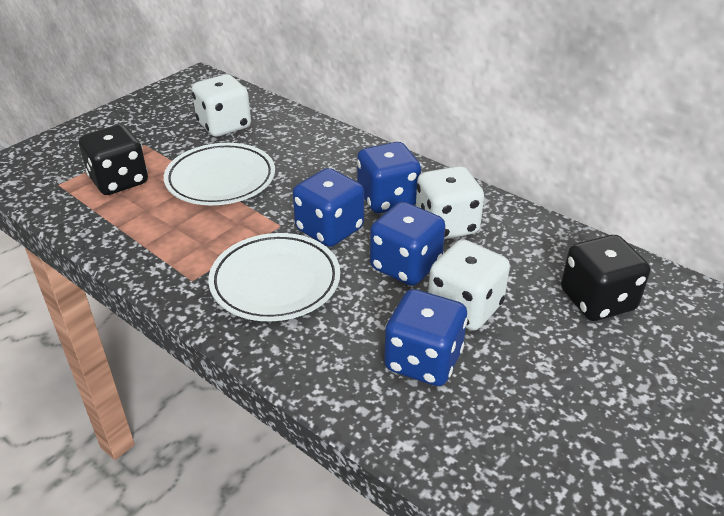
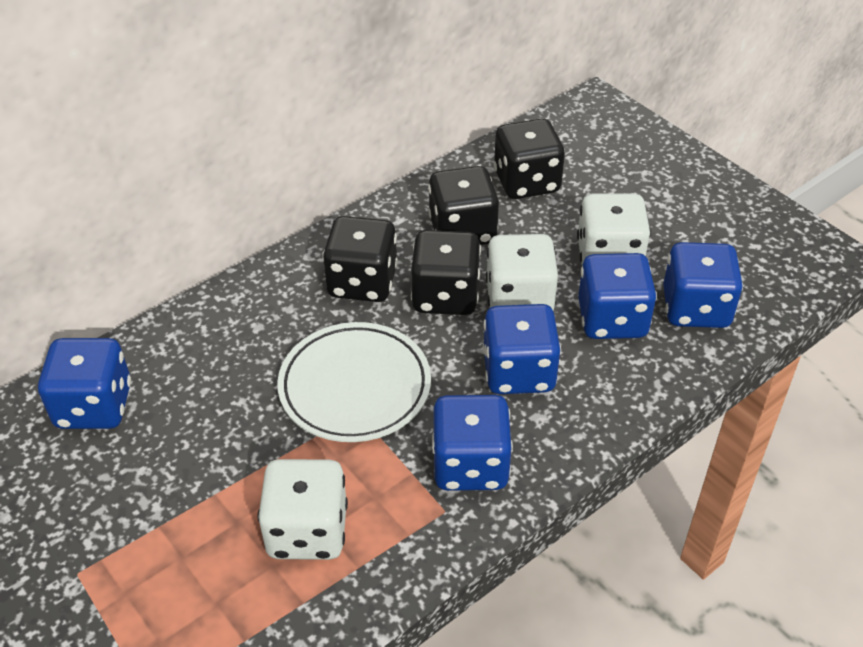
black dice: 2 -> 4
blue dice: 4 -> 5
white plate: 2 -> 1

